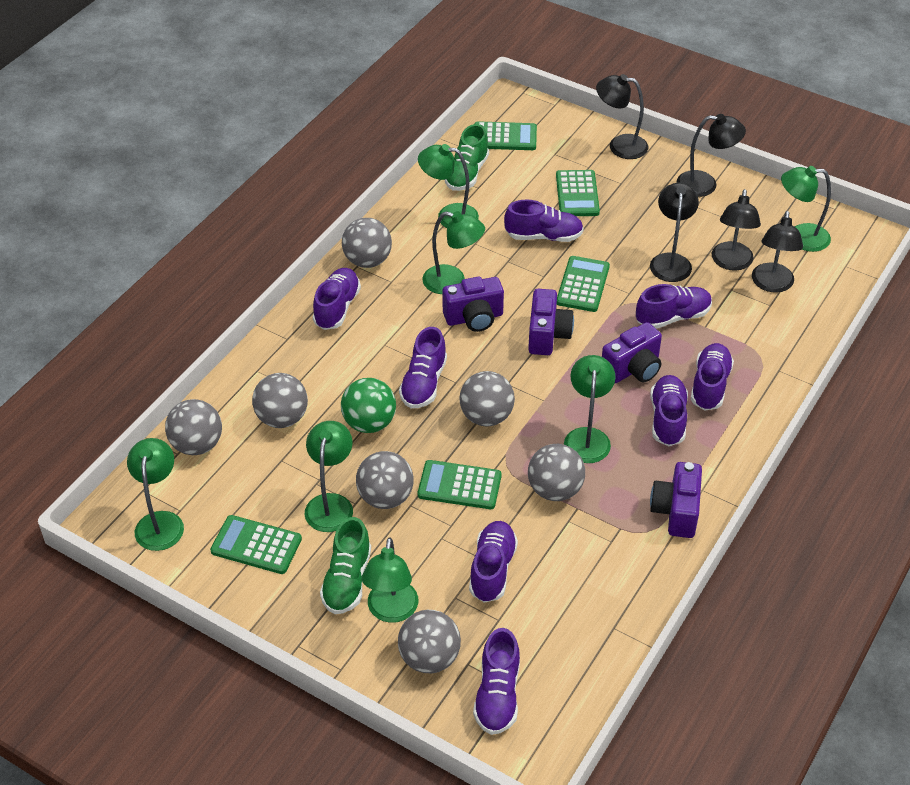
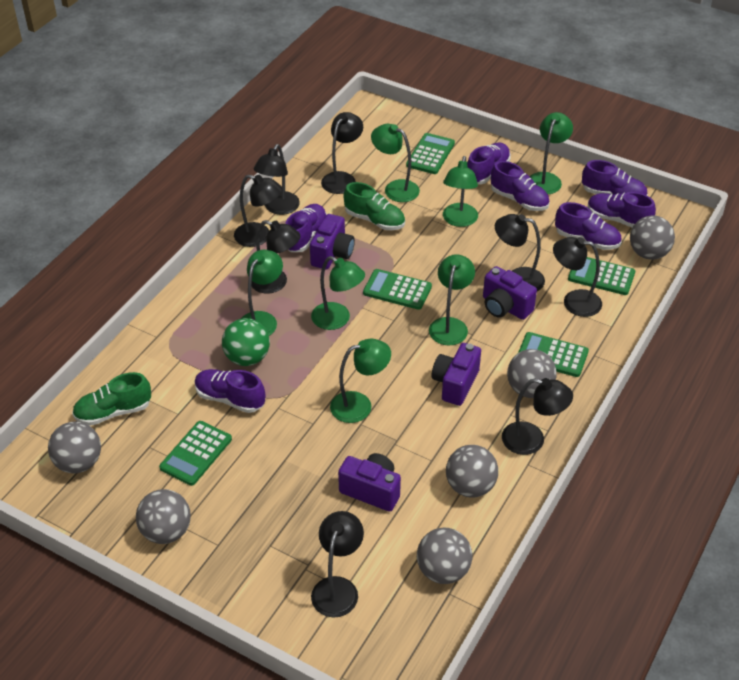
black lamp: 5 -> 8
grey ball: 7 -> 6
purple shoe: 8 -> 7

